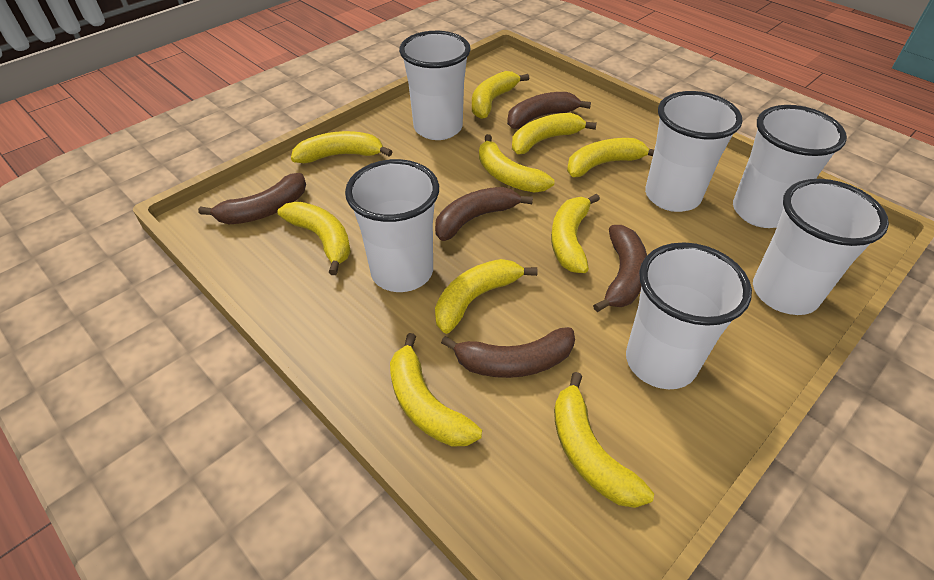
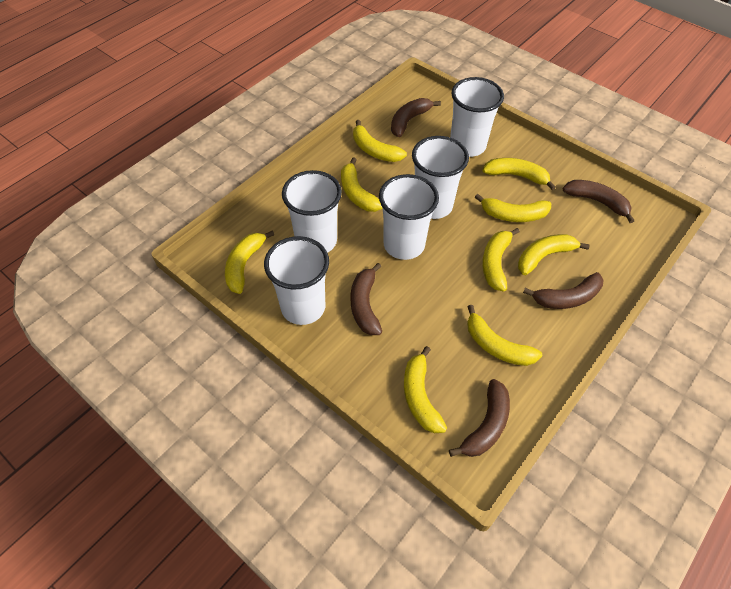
white cup: 6 -> 5
yellow banana: 10 -> 9

